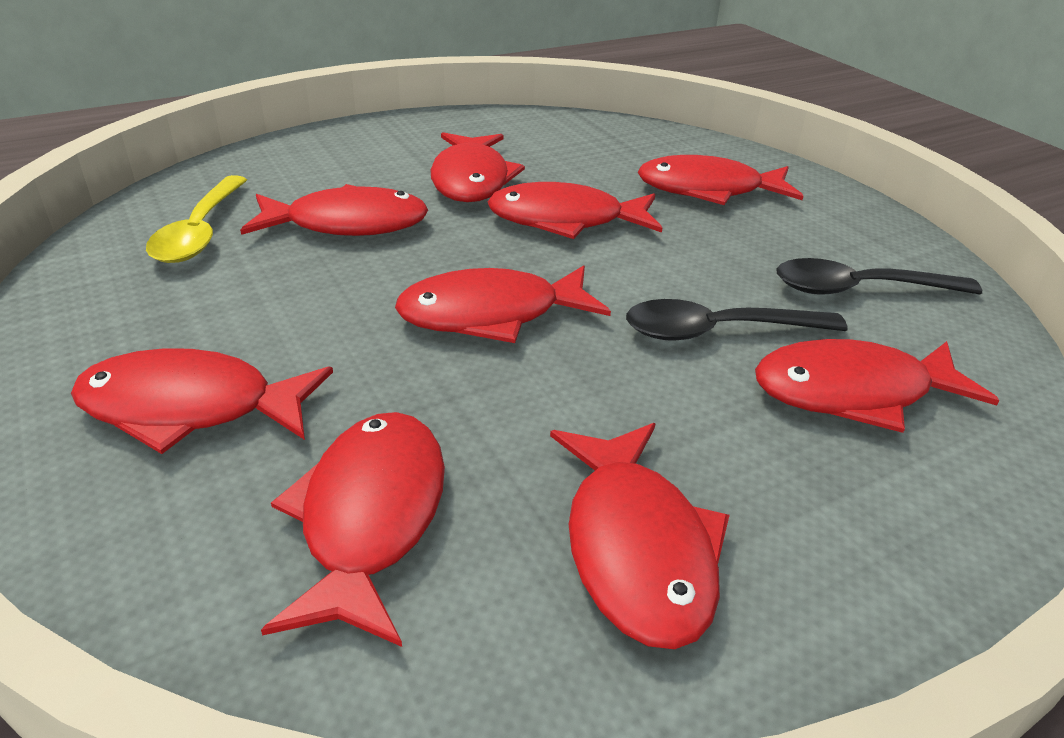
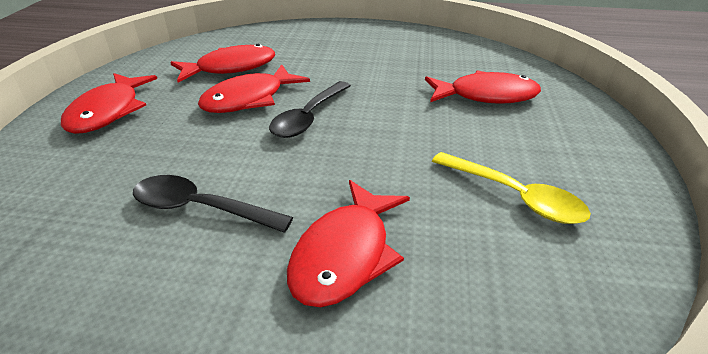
red fish: 9 -> 5

